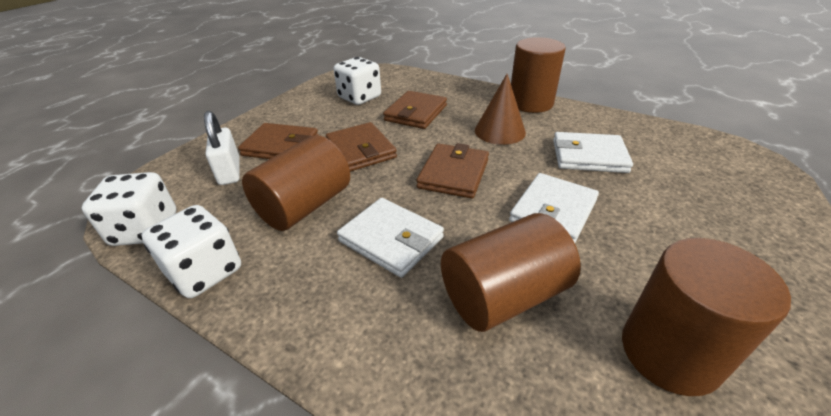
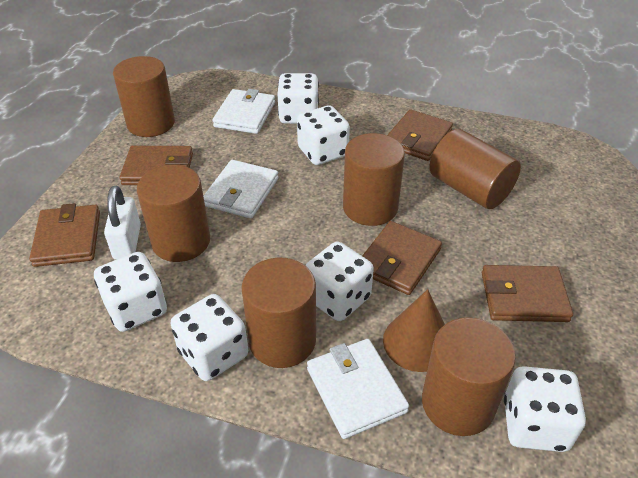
brown cylinder: 4 -> 6
brown wallet: 4 -> 5
white dice: 3 -> 6

